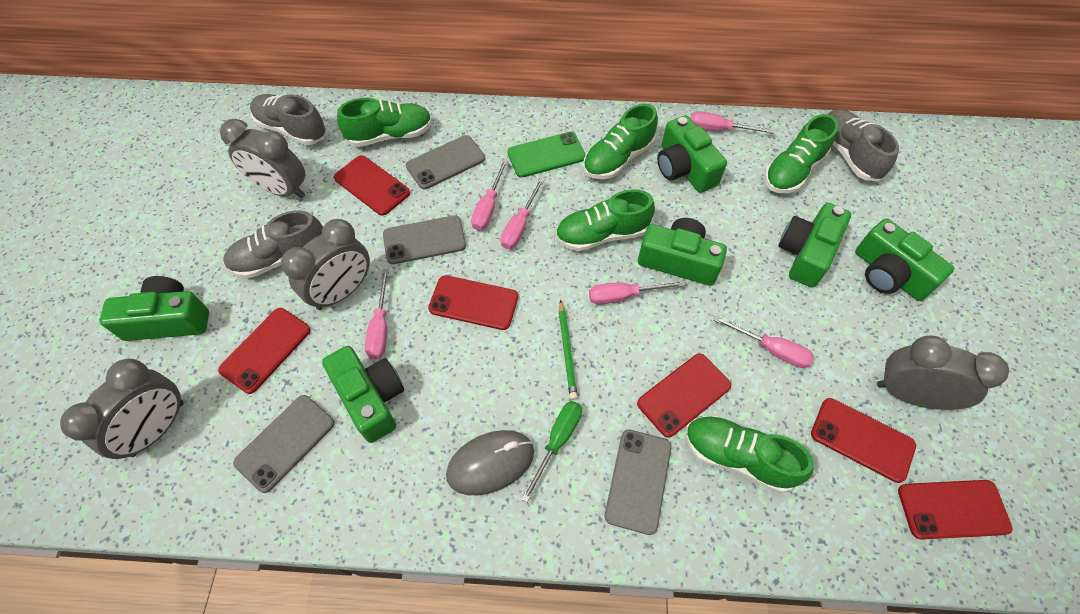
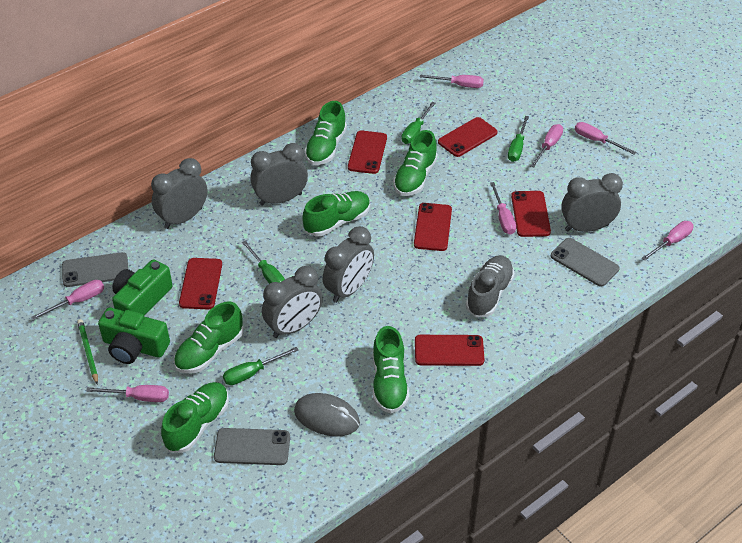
green camera: 6 -> 2
green phone: 1 -> 0
green screwdriver: 1 -> 4
green shoe: 5 -> 6
grey clock: 4 -> 5
grey phone: 4 -> 3
grey shoe: 3 -> 1
pink screwdriver: 6 -> 7

